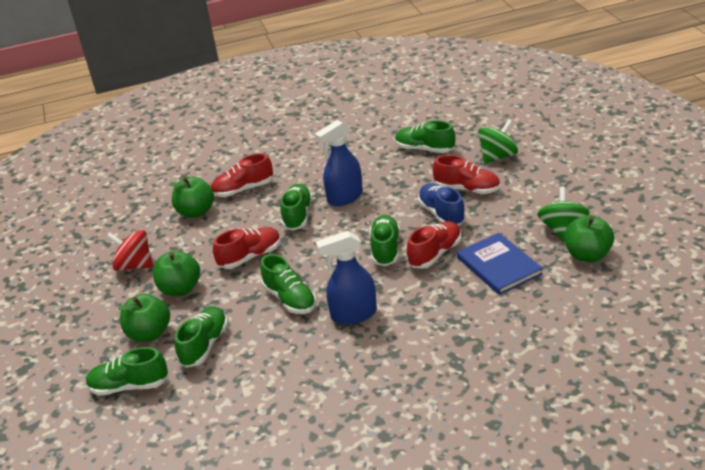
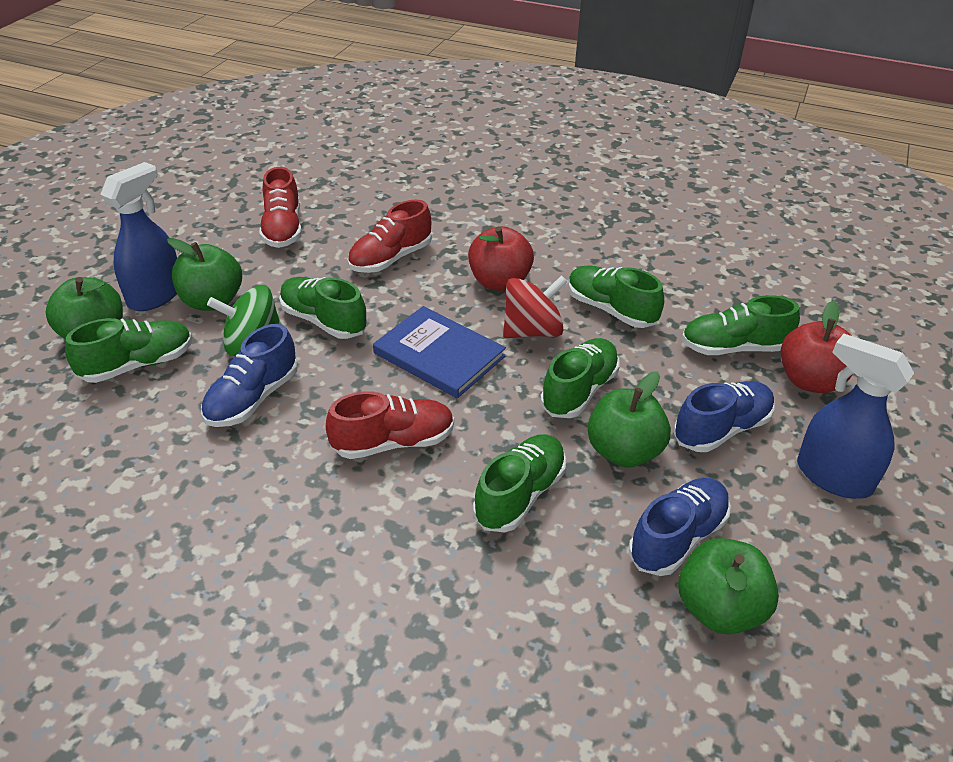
blue shoe: 1 -> 3
green spinning top: 2 -> 1
red apple: 0 -> 2
red shoe: 4 -> 3

